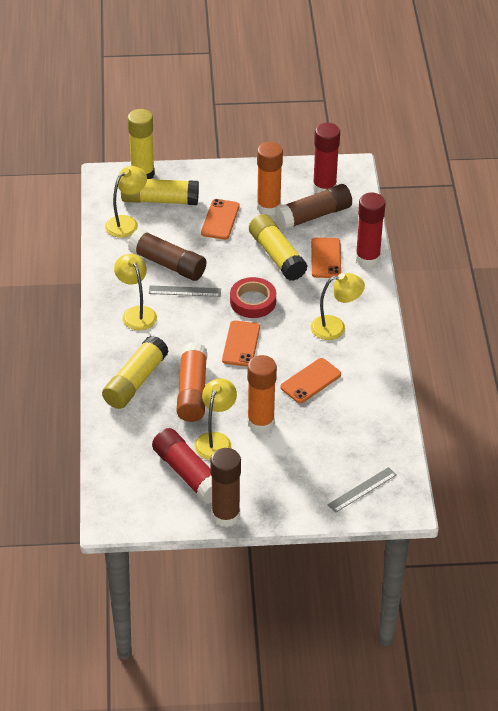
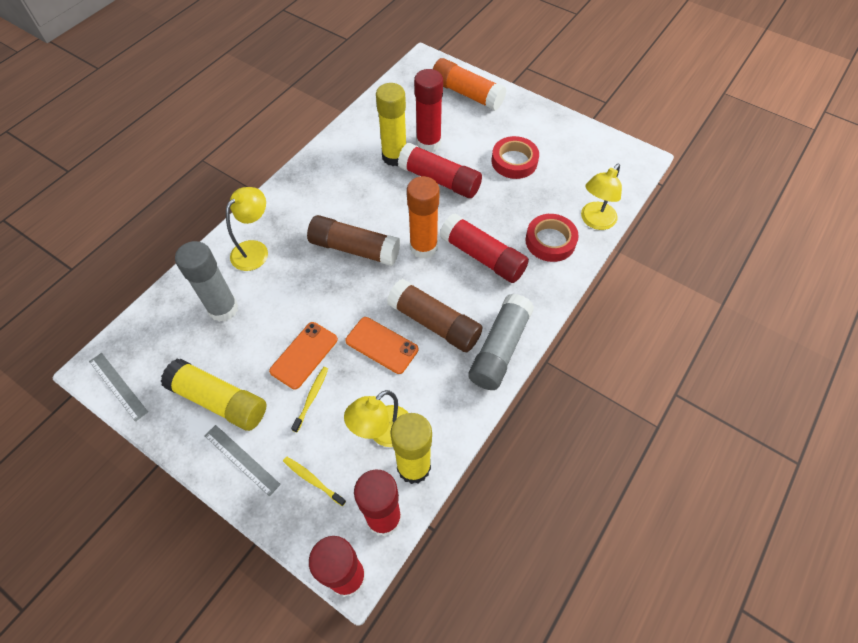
brown glue stick: 3 -> 2
grey glue stick: 0 -> 2
orange glue stick: 3 -> 2
orange phone: 4 -> 2
red glue stick: 3 -> 5
red tape: 1 -> 2
yellow glue stick: 4 -> 3
yellow lamp: 4 -> 3
yellow toothbrush: 0 -> 2

